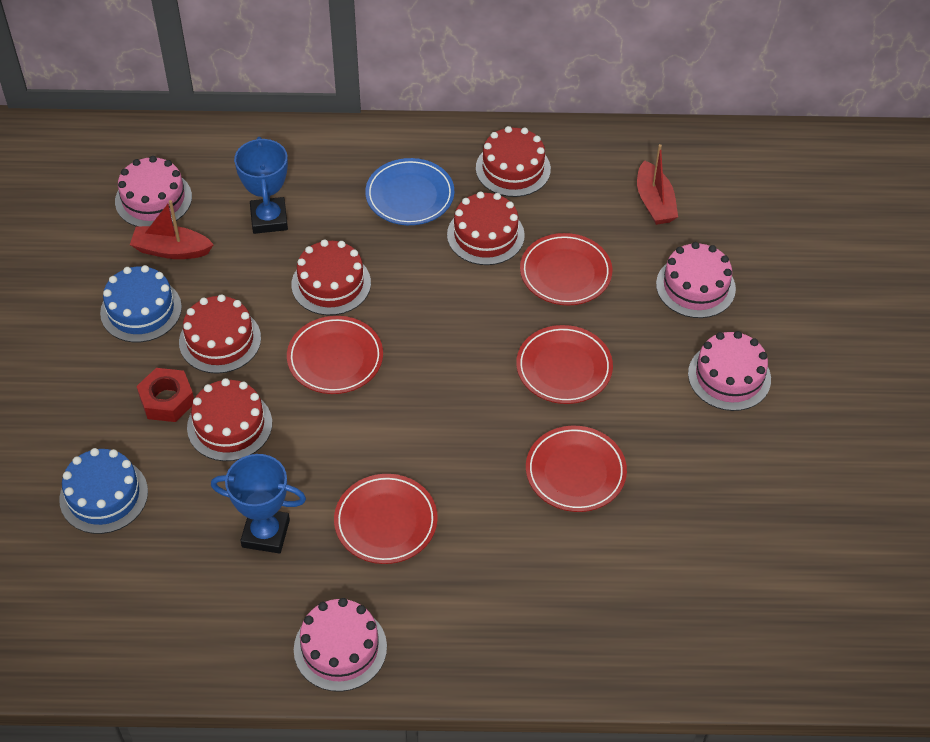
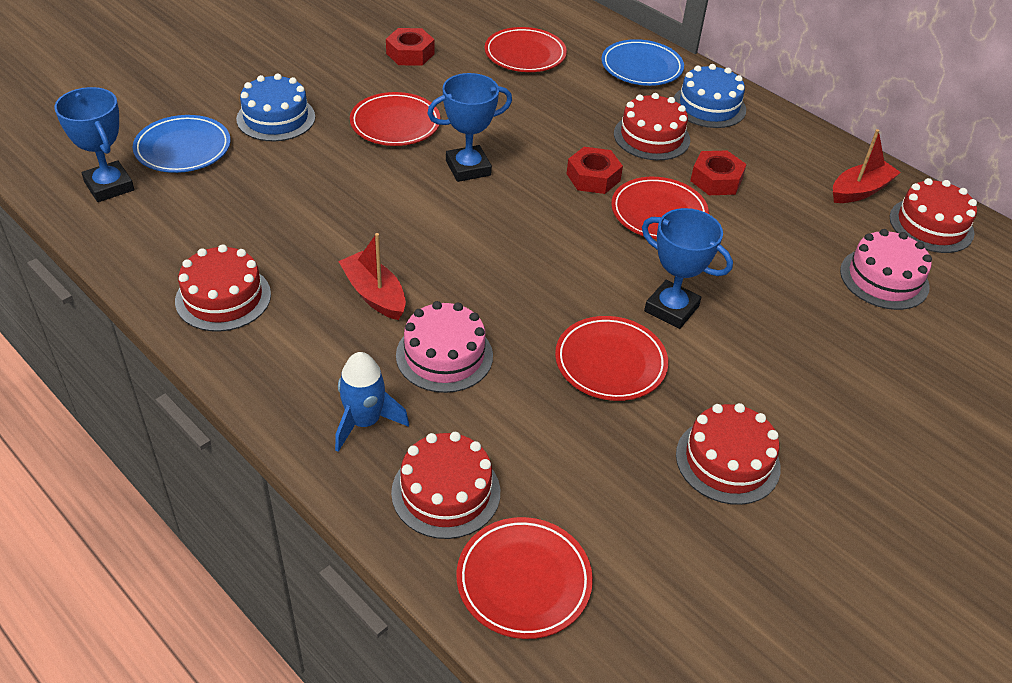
blue plate: 1 -> 2
blue rocket: 0 -> 1
blue trophy: 2 -> 3
pink cake: 4 -> 2
red nut: 1 -> 3

